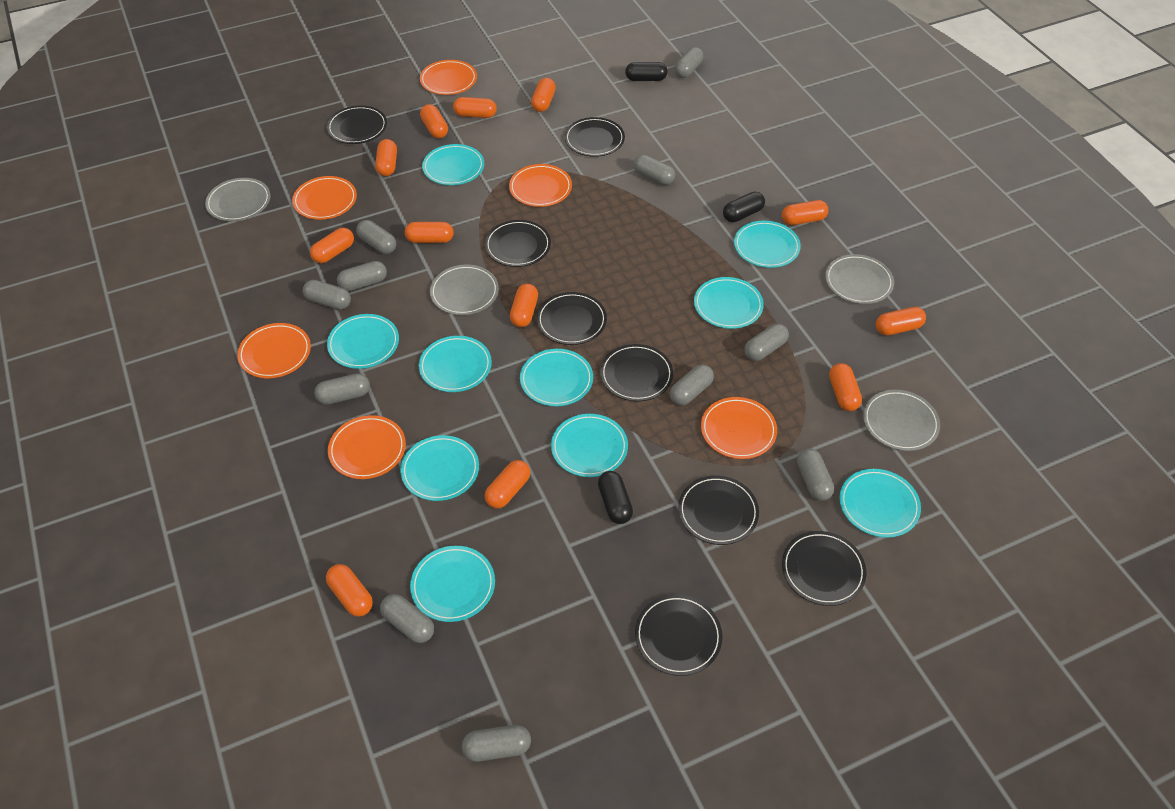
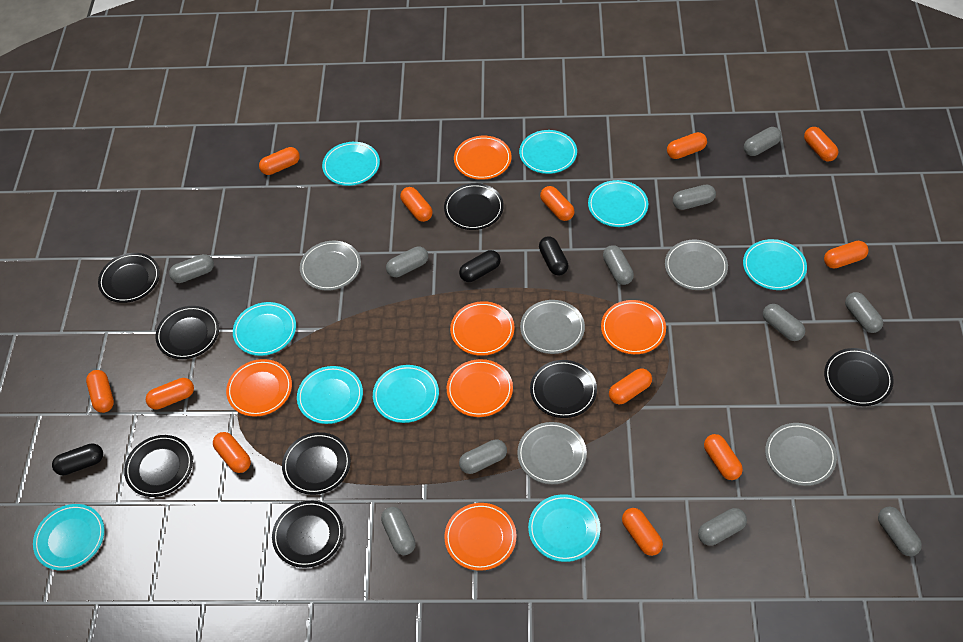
grey plate: 4 -> 5
turquoise plate: 10 -> 9

